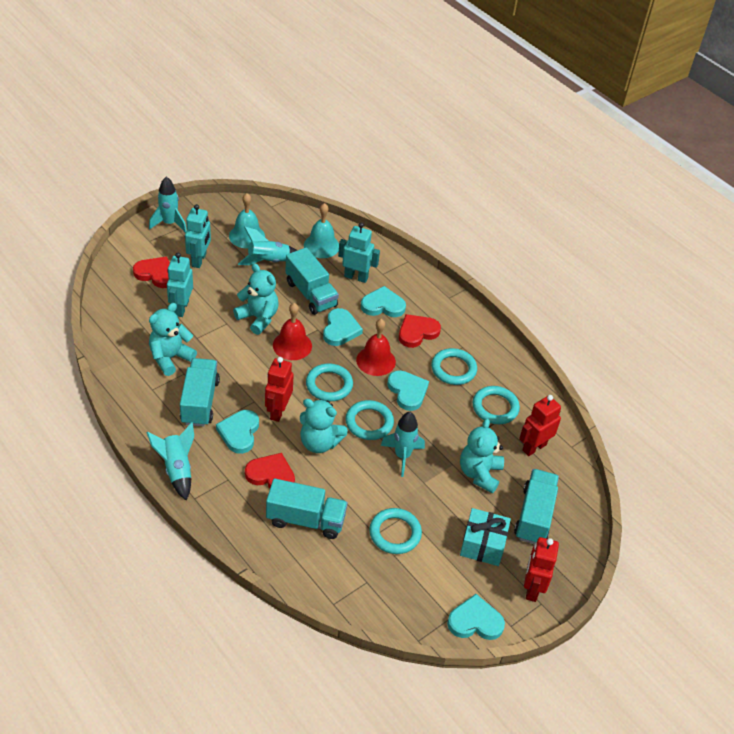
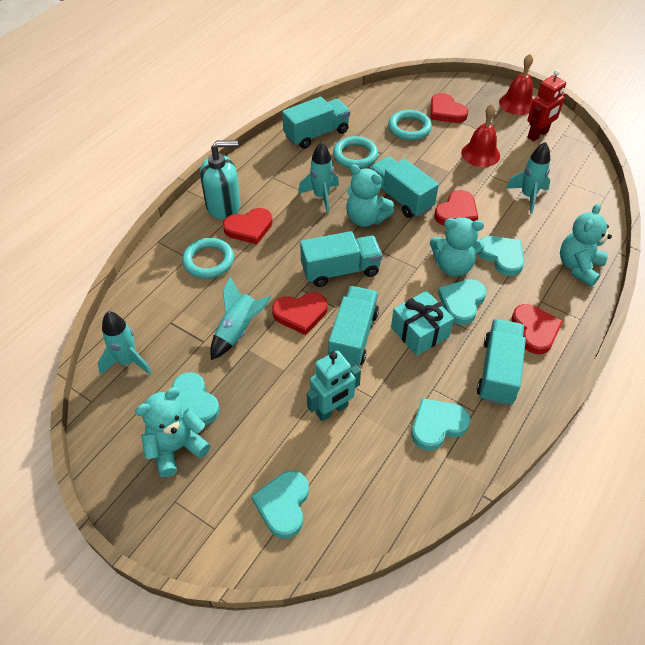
red heart: 3 -> 5
red robot: 3 -> 1
turquoise bell: 2 -> 0
turquoise ring: 5 -> 3
turquoise robot: 3 -> 1
turquoise soap dispenser: 0 -> 1
turquoise truck: 4 -> 5

